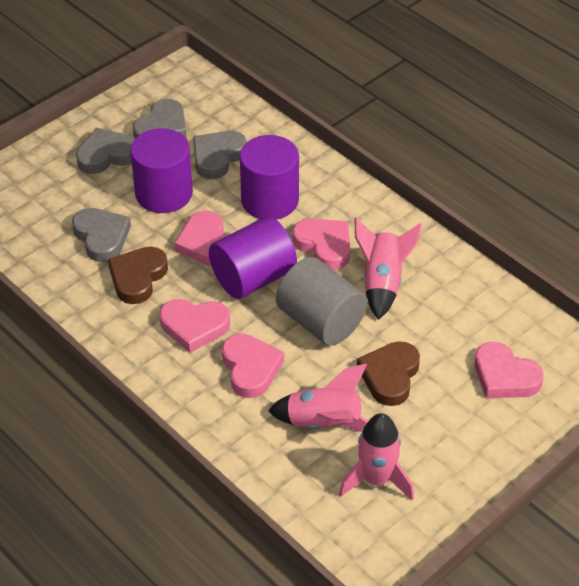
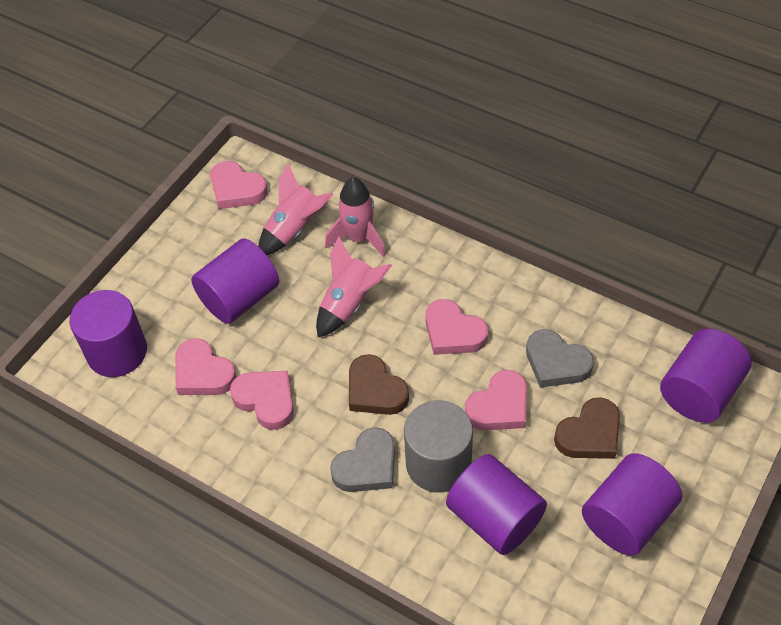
grey heart: 4 -> 2
purple cylinder: 3 -> 5

